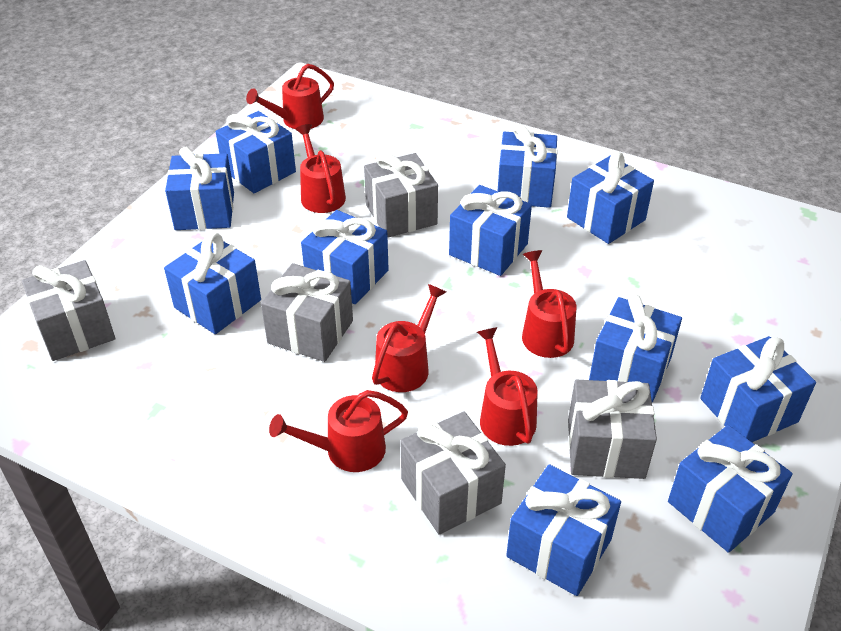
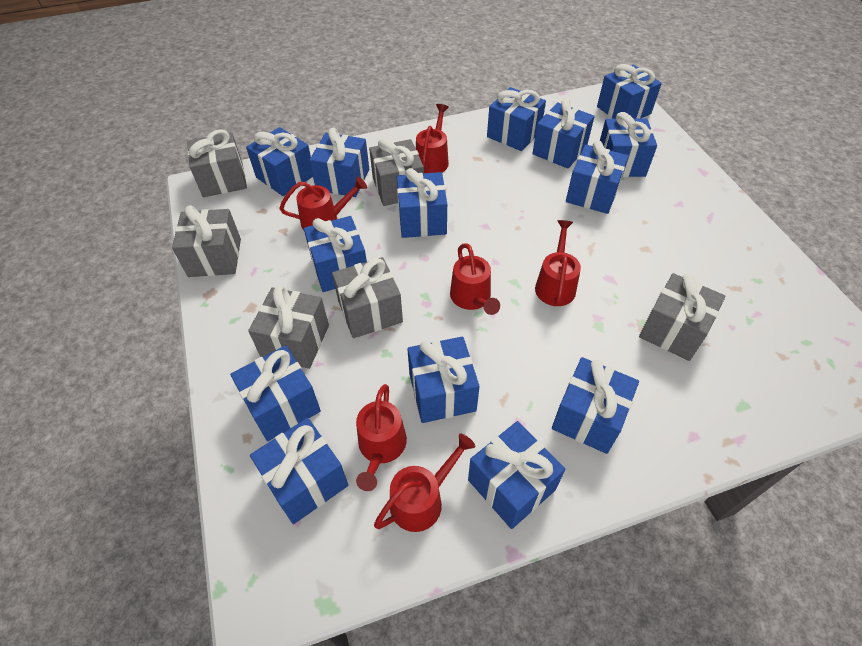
blue gift: 11 -> 14
grey gift: 5 -> 6

